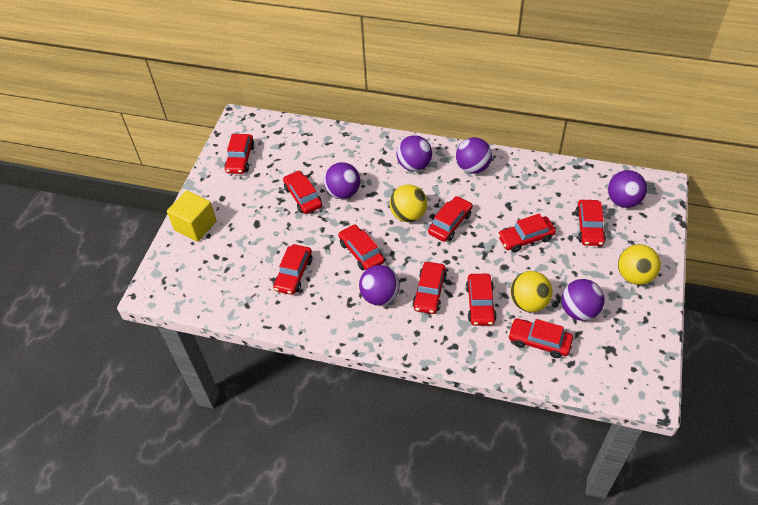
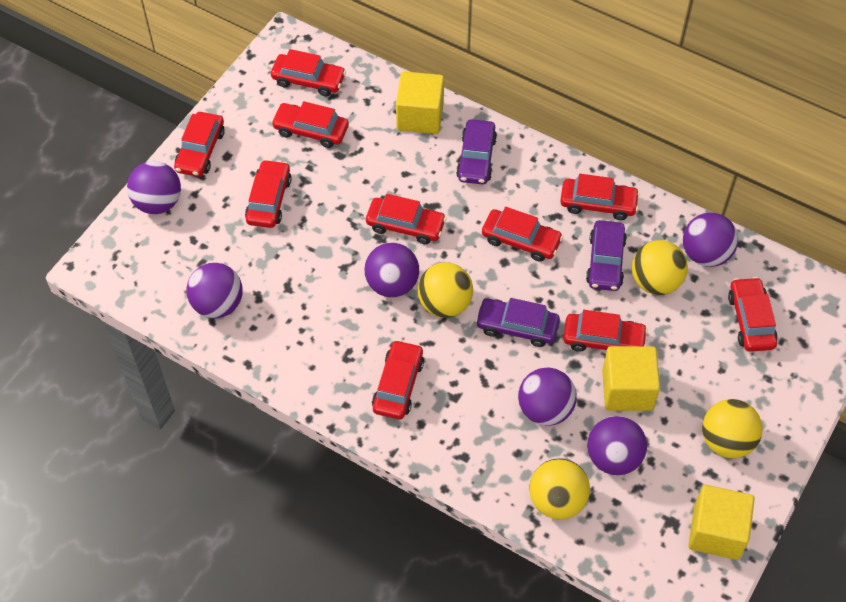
purple car: 0 -> 3
yellow ball: 3 -> 4
yellow cube: 1 -> 3

